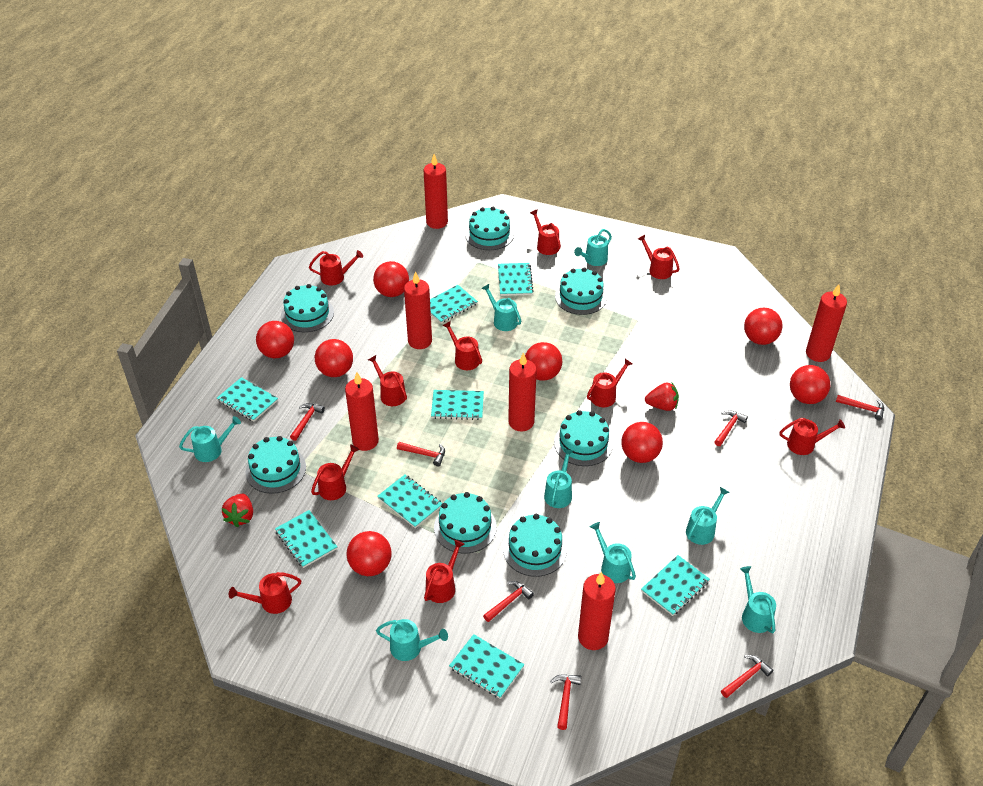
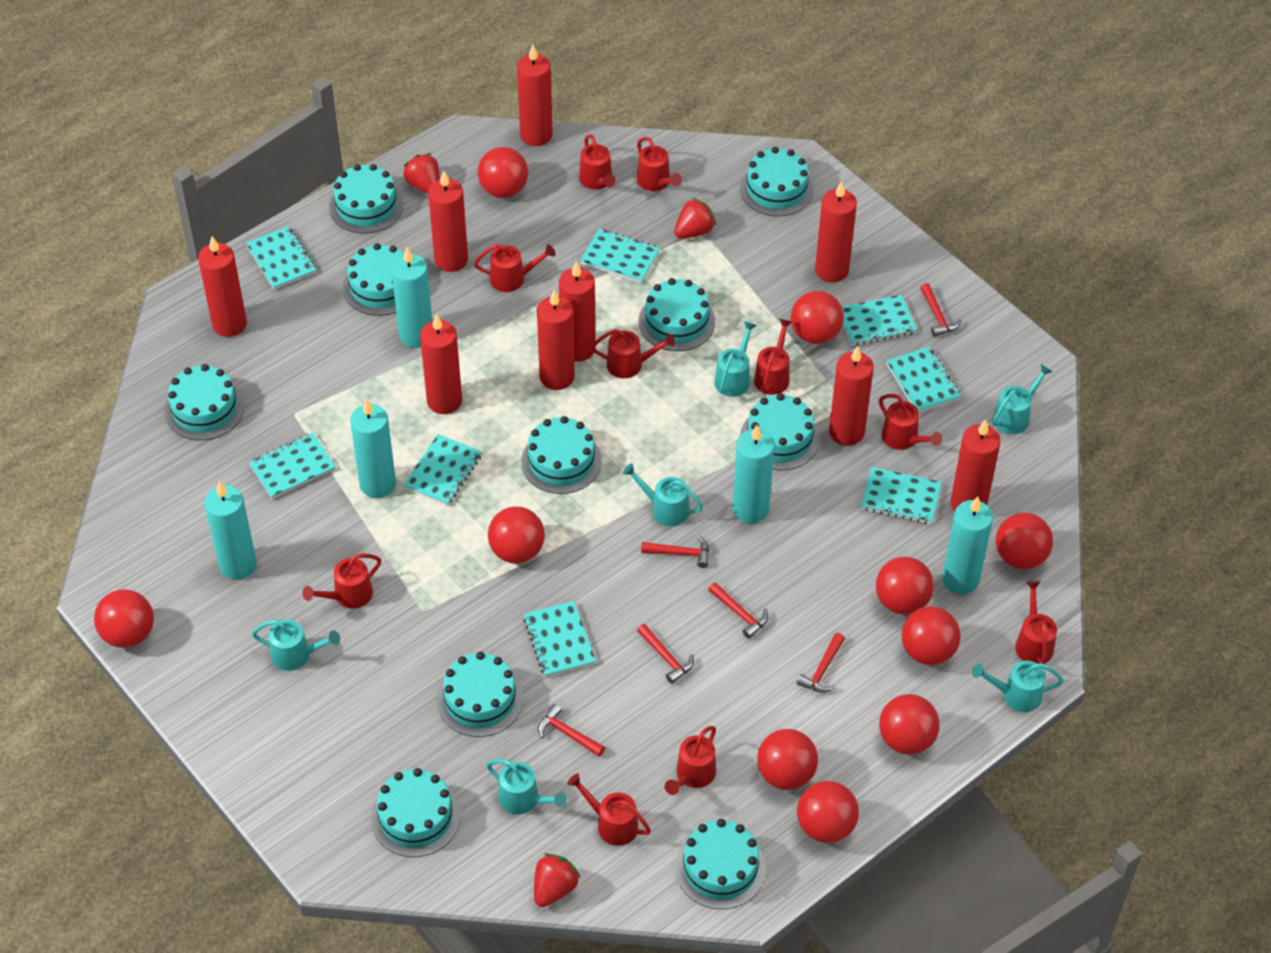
red ball: 8 -> 10
red candle: 6 -> 9
red hammer: 7 -> 6
red strawberry: 2 -> 3
turquoise cake: 7 -> 10
turquoise candle: 0 -> 5
turquoise watering can: 8 -> 6

